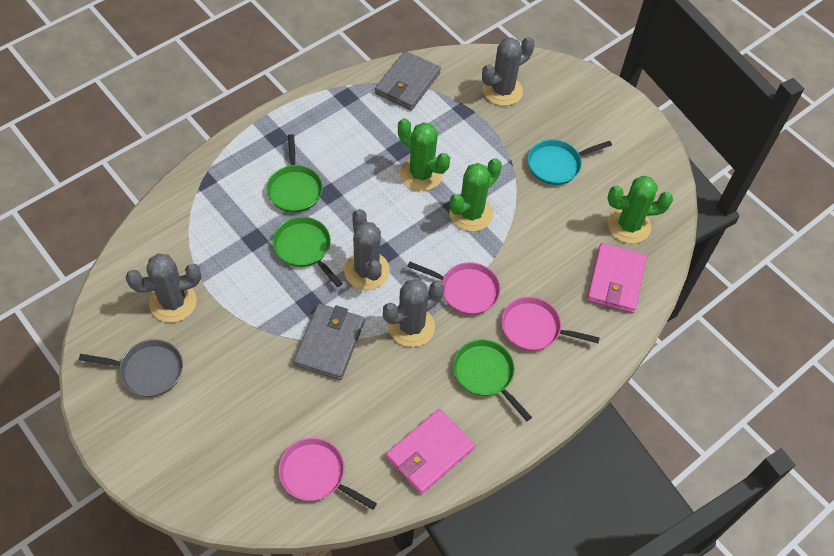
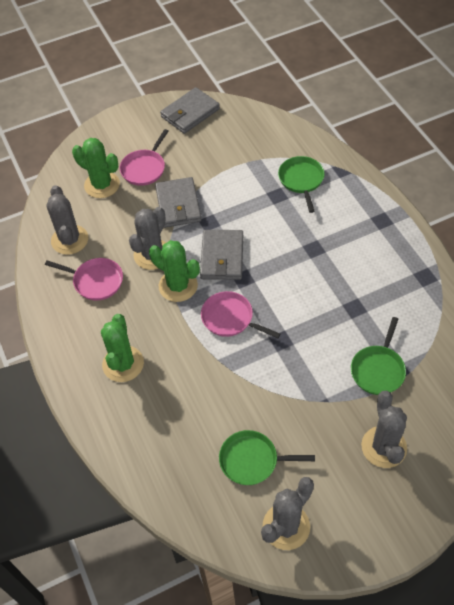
grey pan: 1 -> 0
grey wallet: 2 -> 3
pink wallet: 2 -> 0
turquoise pan: 1 -> 0

